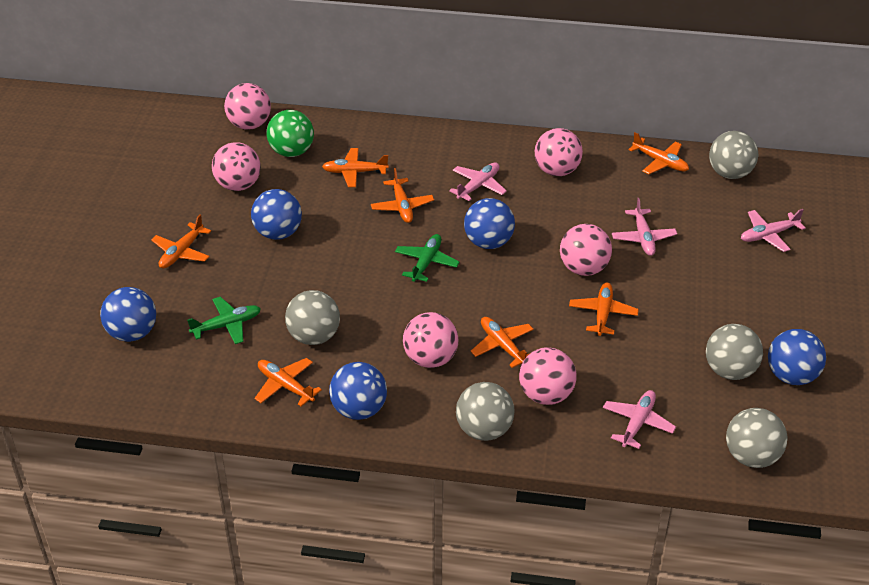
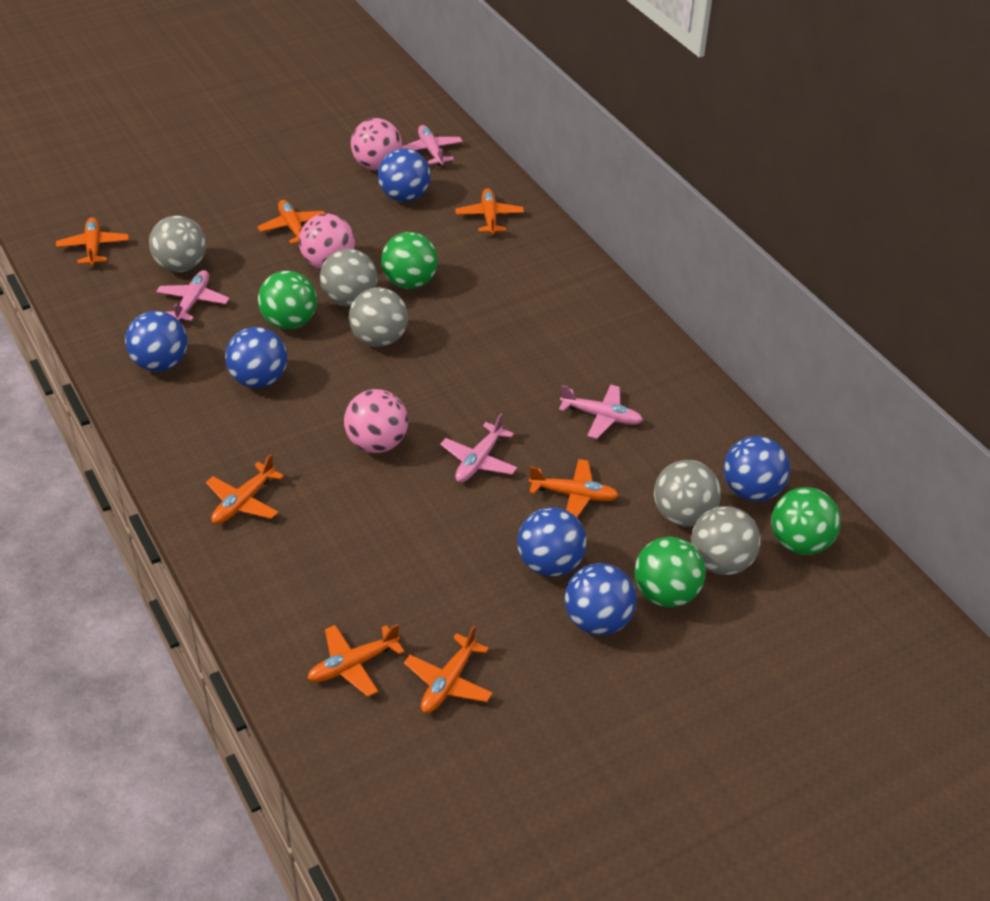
blue ball: 5 -> 6
green ball: 1 -> 4
green plane: 2 -> 0
pink ball: 6 -> 3

